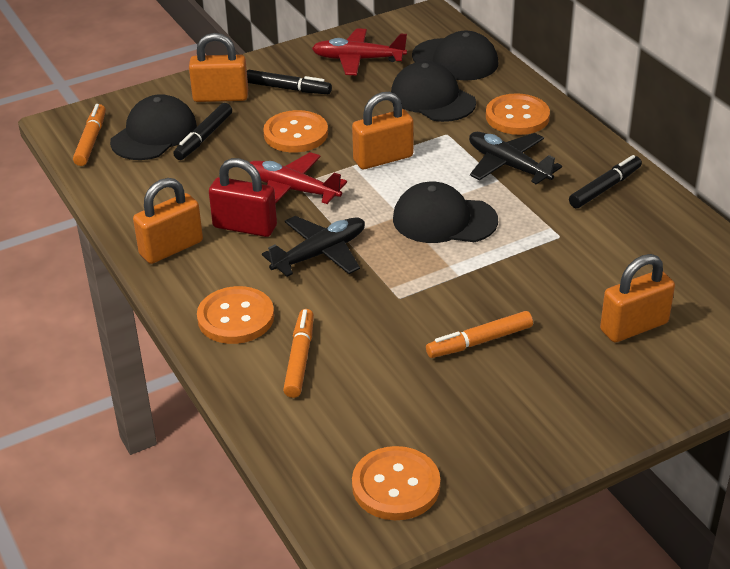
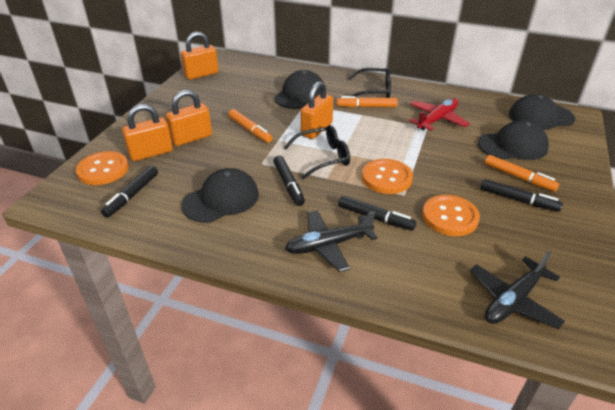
black glasses: 0 -> 2
black marker: 3 -> 4
orange button: 4 -> 3
red padlock: 1 -> 0
red plane: 2 -> 1

